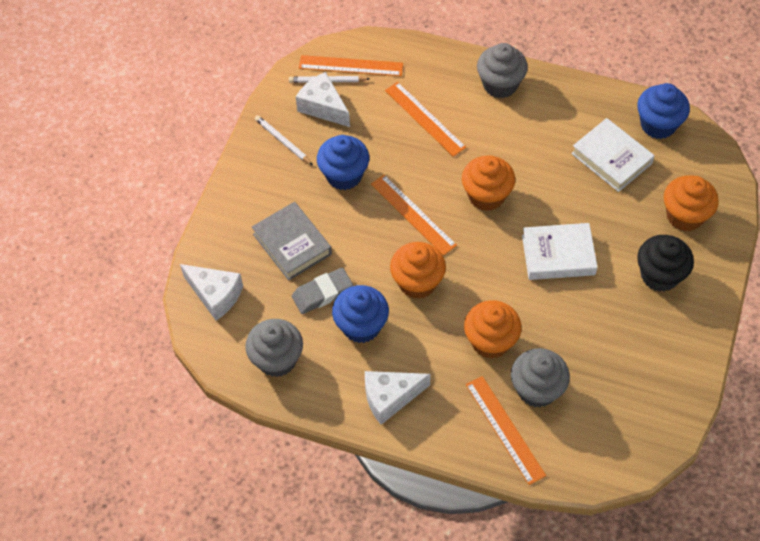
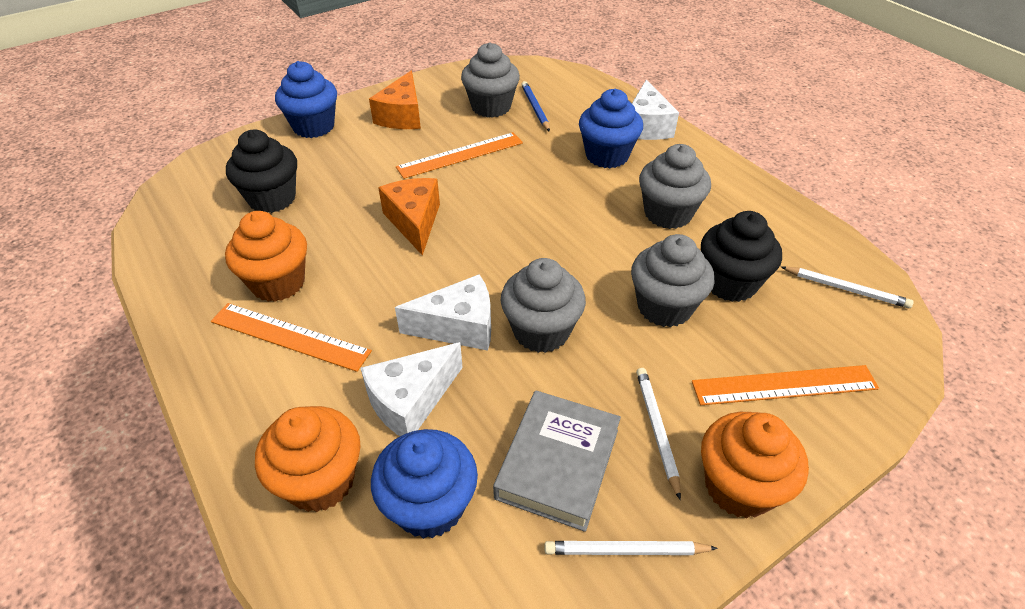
black cupcake: 1 -> 2
blue pencil: 0 -> 1
grey cupcake: 3 -> 4
grey eraser: 1 -> 0
orange cheese: 0 -> 2
orange cupcake: 4 -> 3
orange ruler: 4 -> 3
white book: 2 -> 0
white pencil: 2 -> 3

